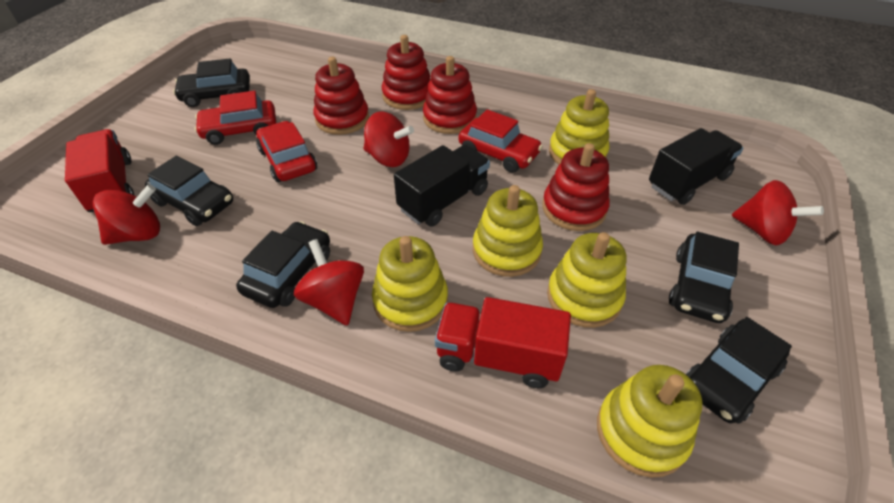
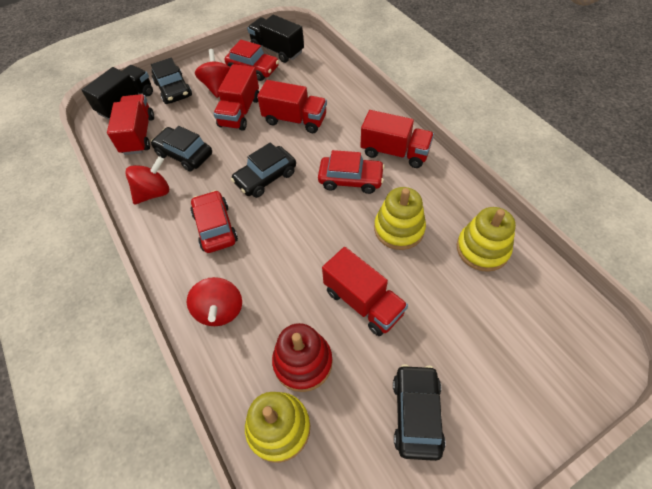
black car: 5 -> 4
red spinning top: 4 -> 3
red stacking toy: 4 -> 1
red truck: 2 -> 5
yellow stacking toy: 5 -> 3

